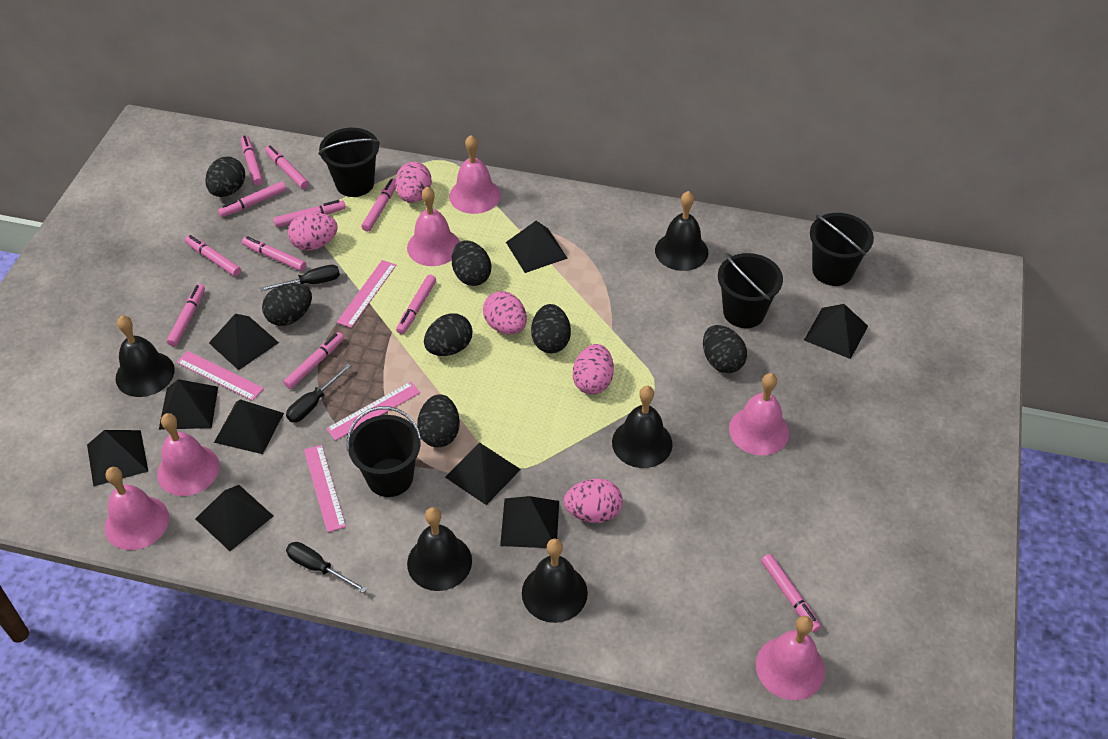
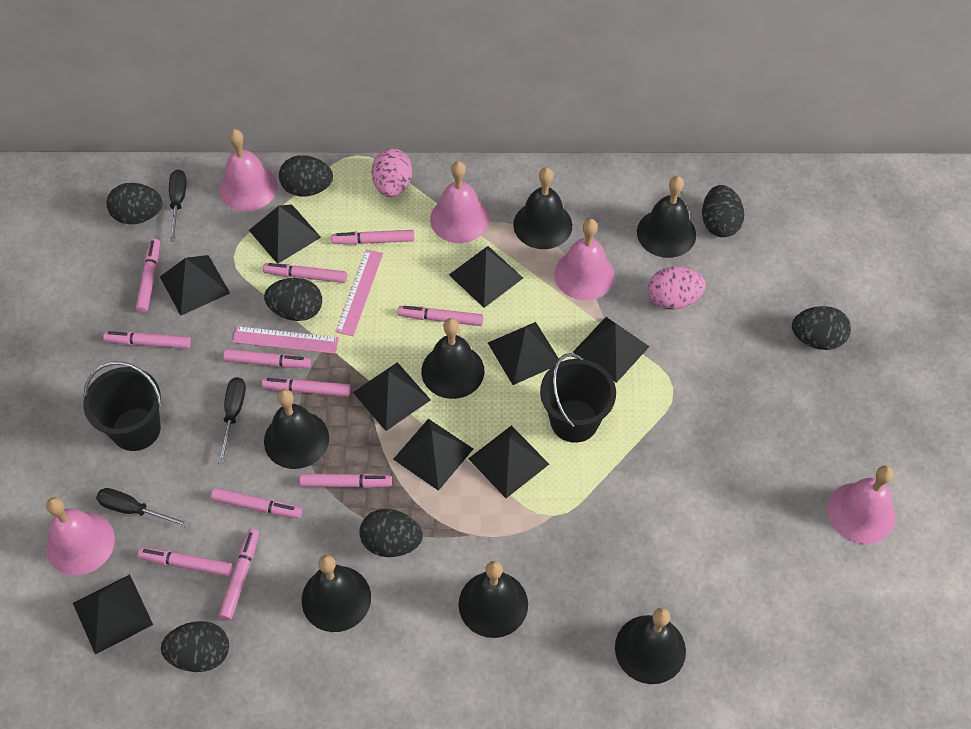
black bell: 5 -> 7
black bucket: 4 -> 2
pink bell: 6 -> 5
pink egg: 5 -> 2
pink ruler: 4 -> 2

